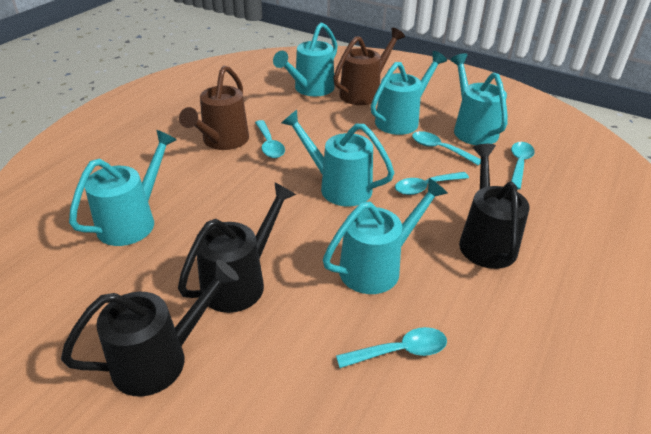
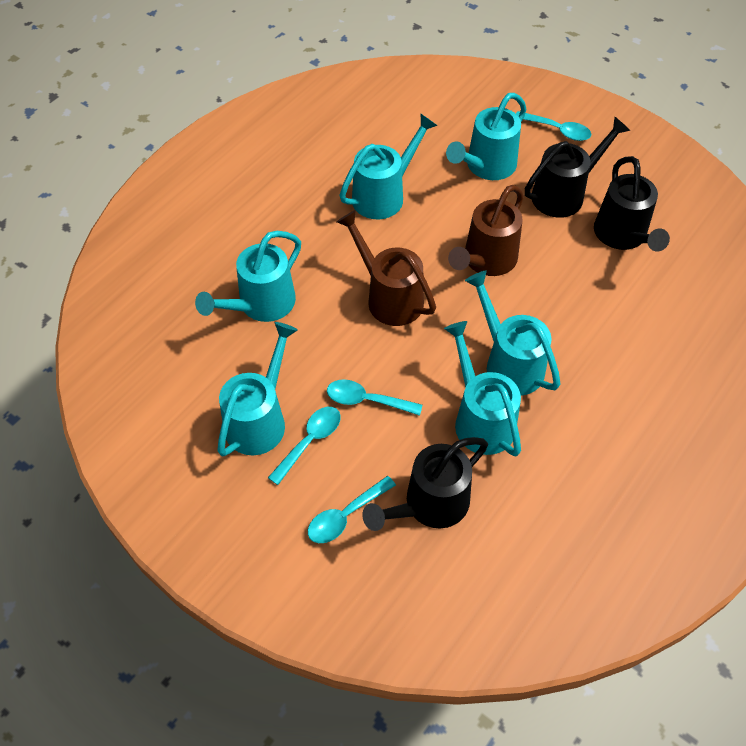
turquoise spoon: 5 -> 4

